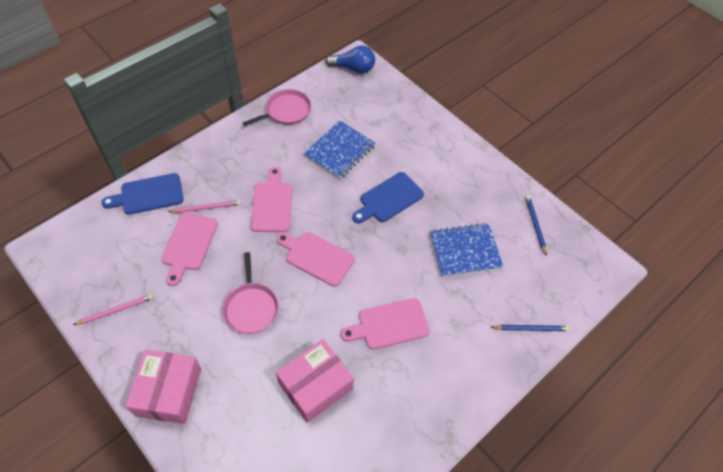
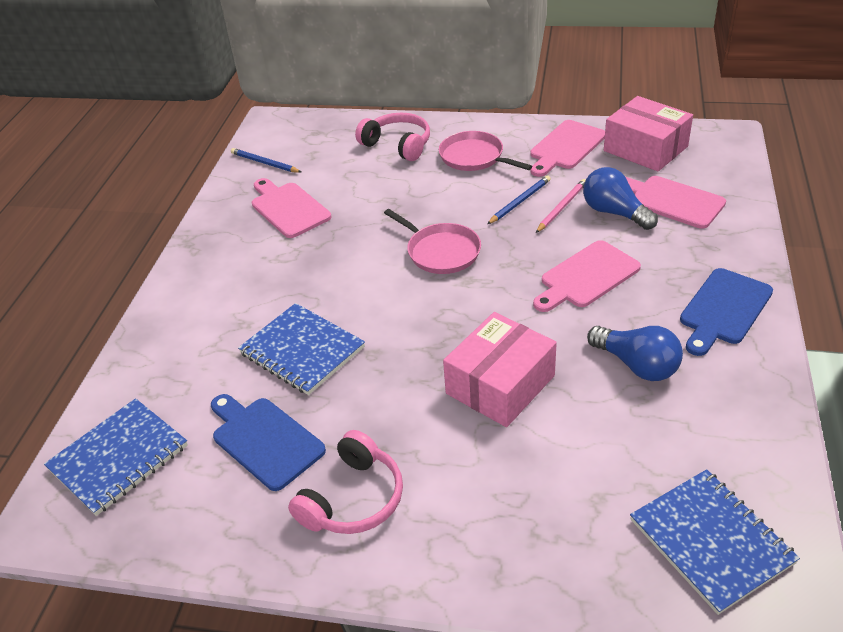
blue light bulb: 1 -> 2
blue notebook: 2 -> 3
pink headphones: 0 -> 2
pink pencil: 2 -> 1

